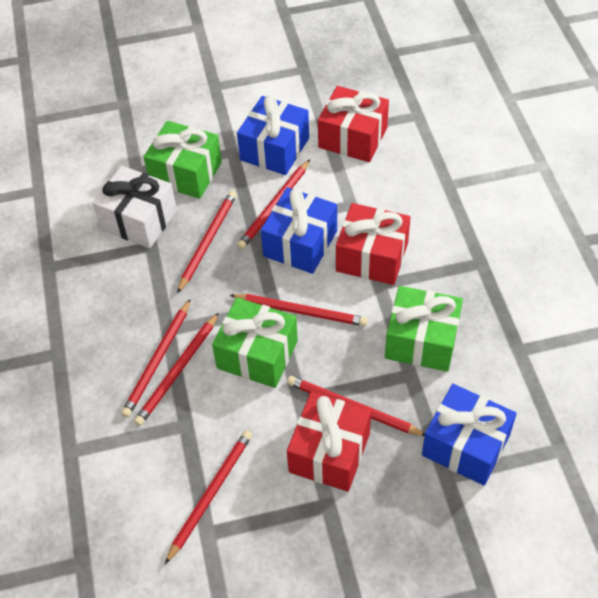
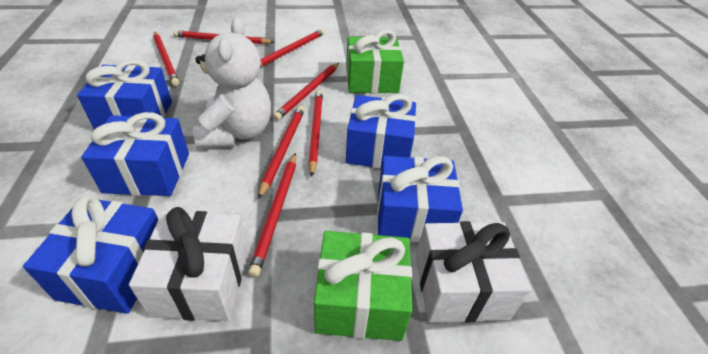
blue gift: 3 -> 5
green gift: 3 -> 2
red gift: 3 -> 0
white gift: 1 -> 2
white teddy bear: 0 -> 1

